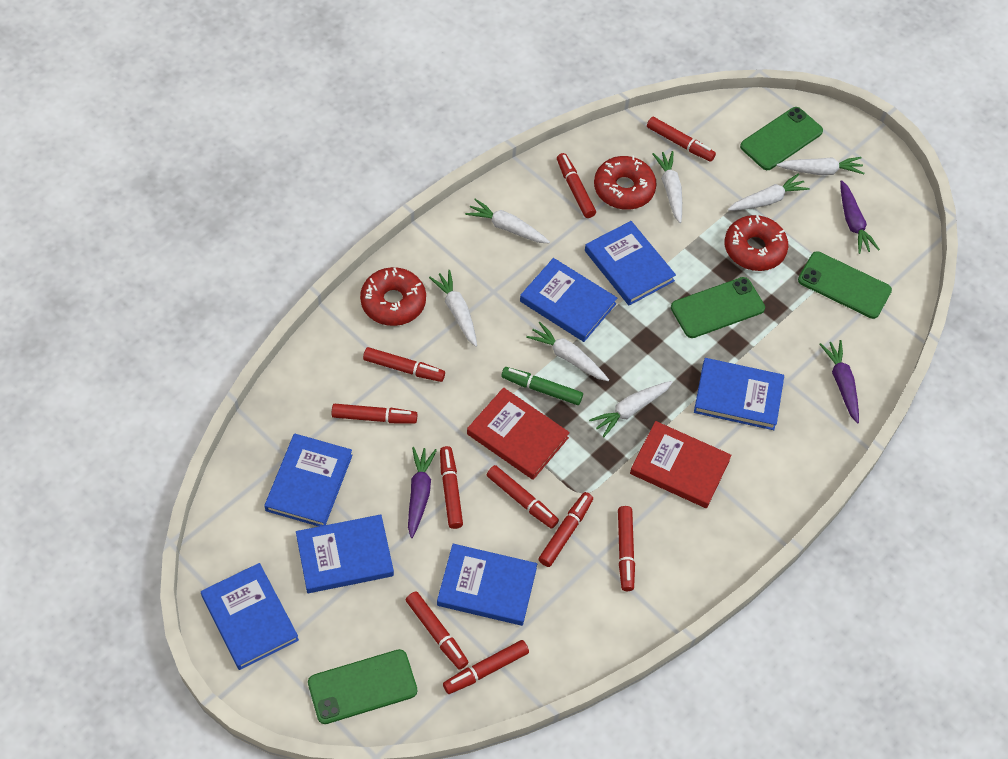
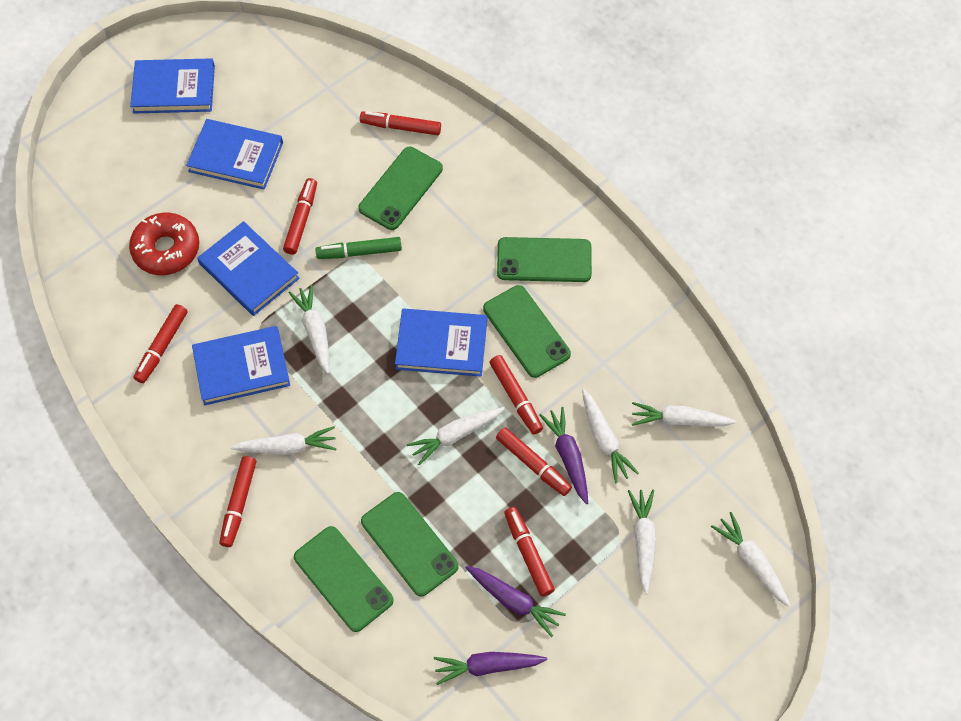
blue book: 7 -> 5
green phone: 4 -> 5
red book: 2 -> 0
red donut: 3 -> 1
red marker: 10 -> 7

